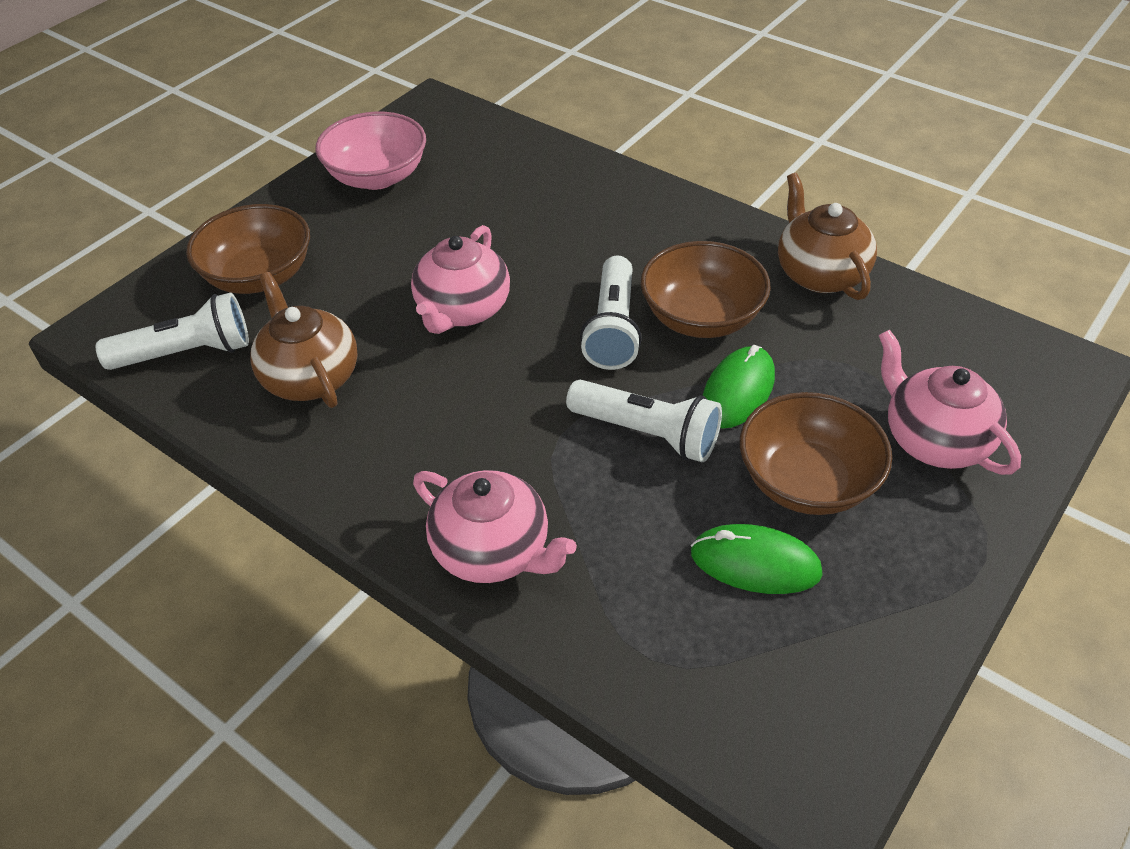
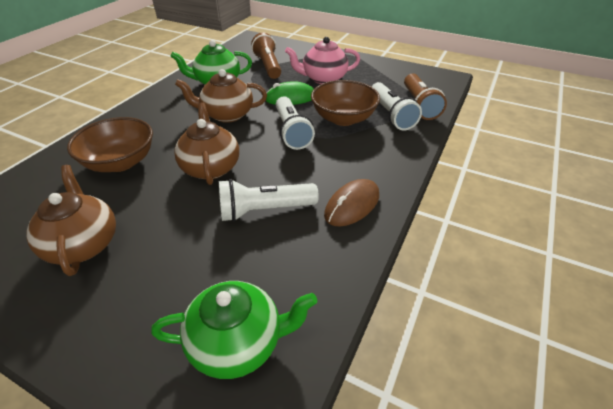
brown bowl: 3 -> 2
brown flashlight: 0 -> 2
brown mouse: 0 -> 1
brown teapot: 2 -> 3
green mouse: 2 -> 1
green teapot: 0 -> 2
pink bowl: 1 -> 0
pink teapot: 3 -> 1

